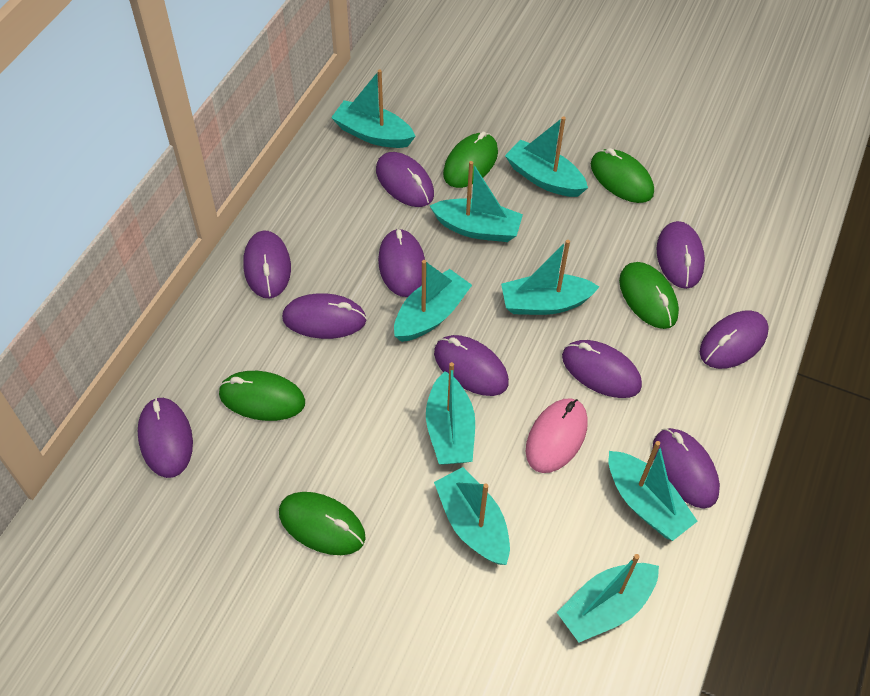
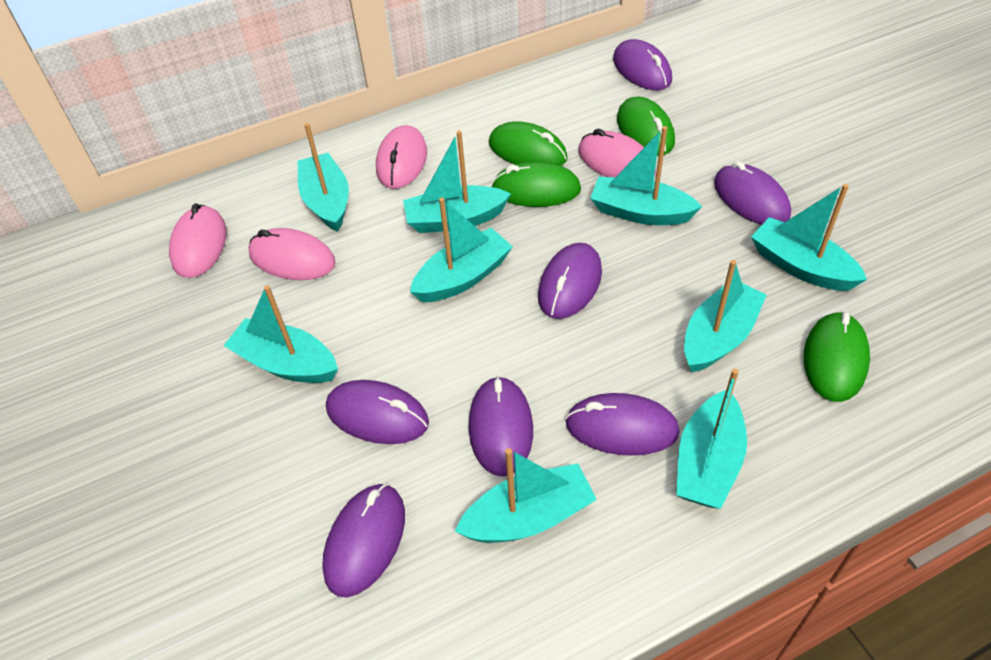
green mouse: 5 -> 4
pink mouse: 1 -> 4
purple mouse: 10 -> 7

